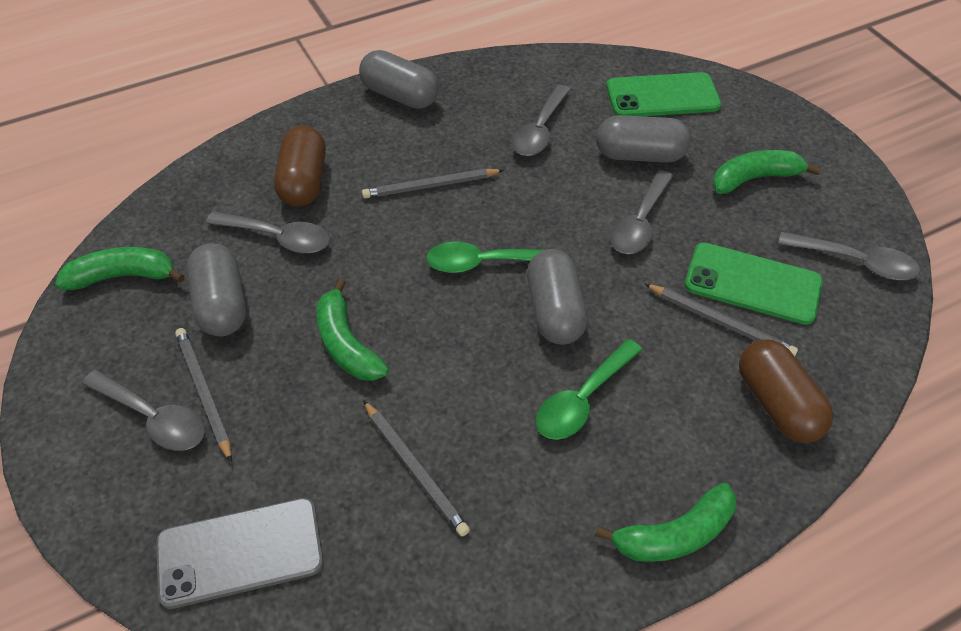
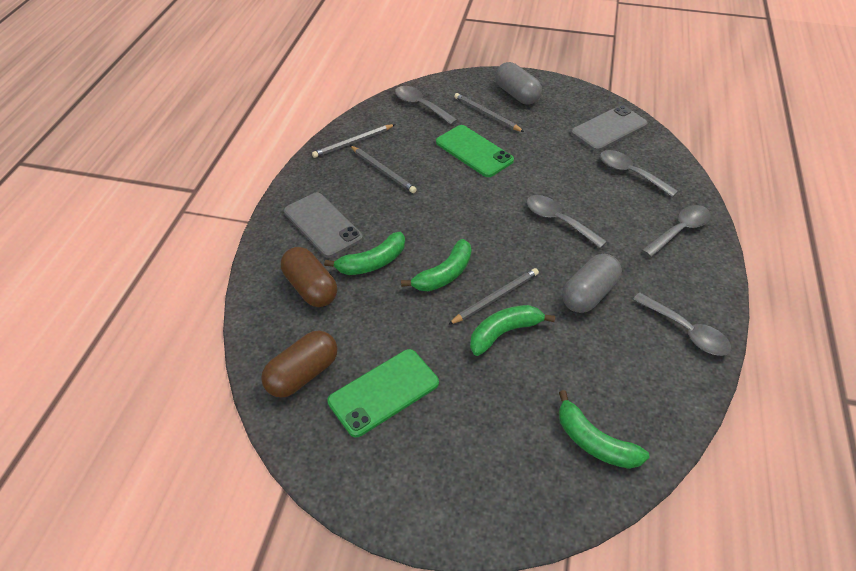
green spoon: 2 -> 0
grey capsule: 4 -> 2
grey phone: 1 -> 2

